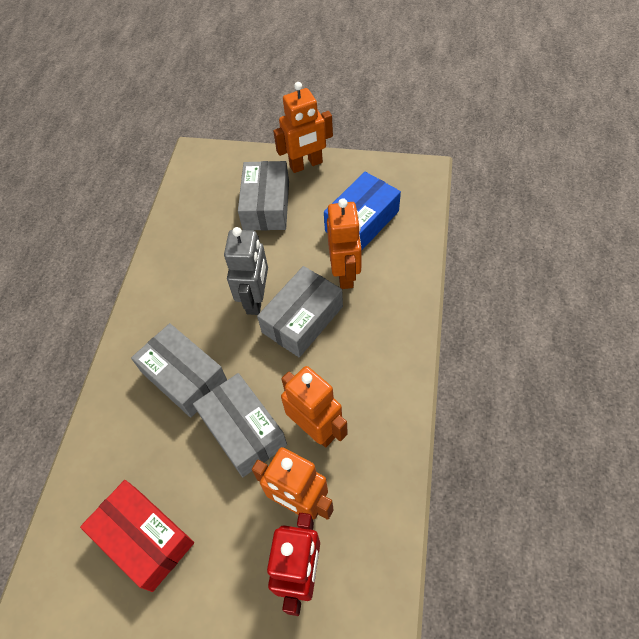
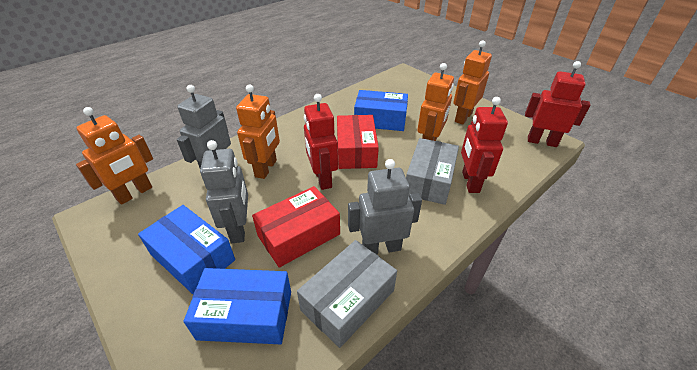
blue box: 1 -> 3
grey box: 4 -> 2
grey robot: 1 -> 3
red box: 1 -> 2
red robot: 1 -> 3

